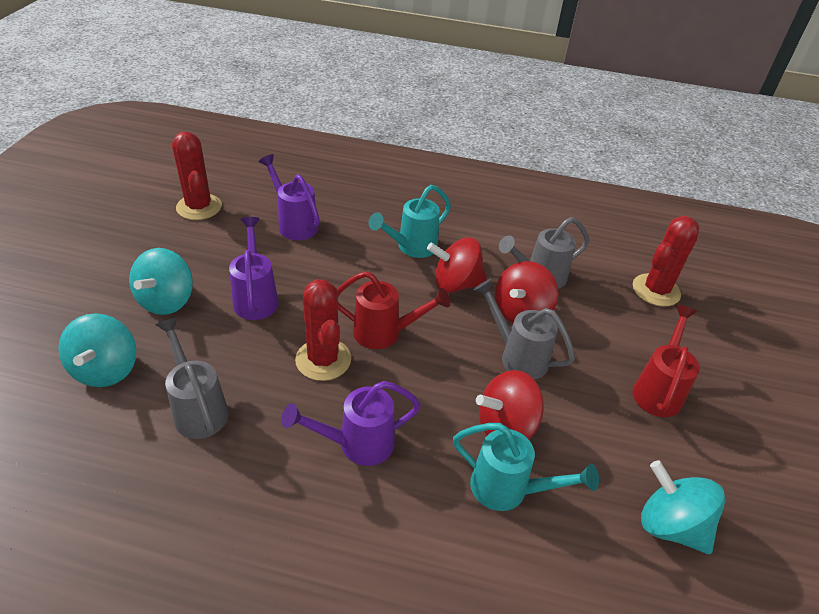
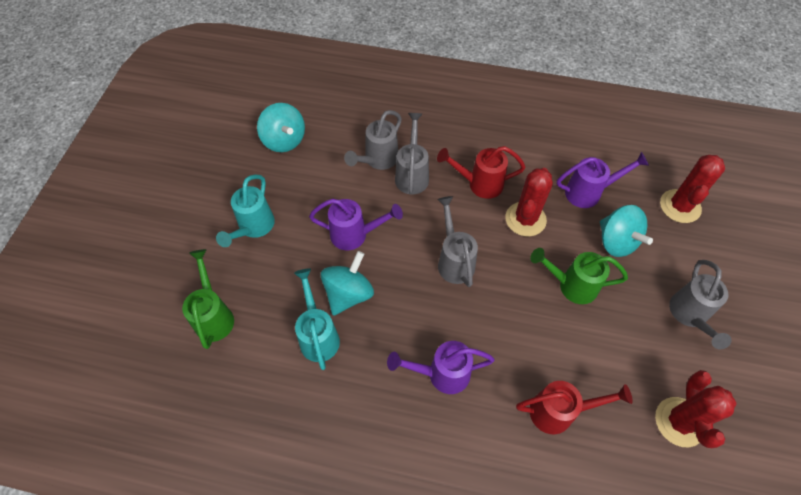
green watering can: 0 -> 2
grey watering can: 3 -> 4
red spinning top: 3 -> 0

